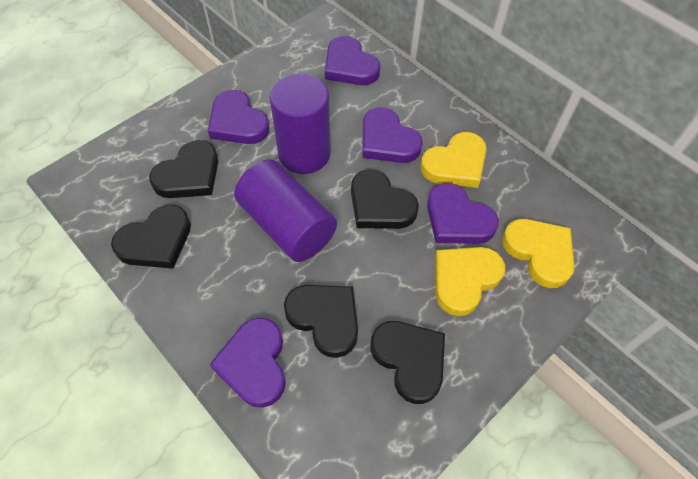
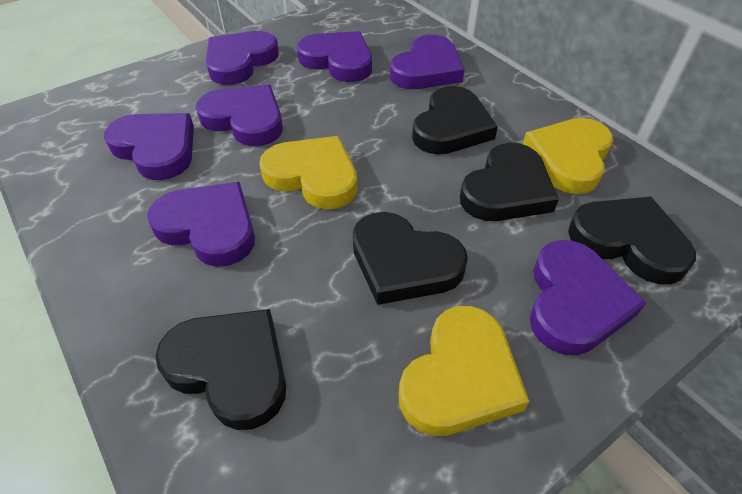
purple cylinder: 2 -> 0
purple heart: 5 -> 7

